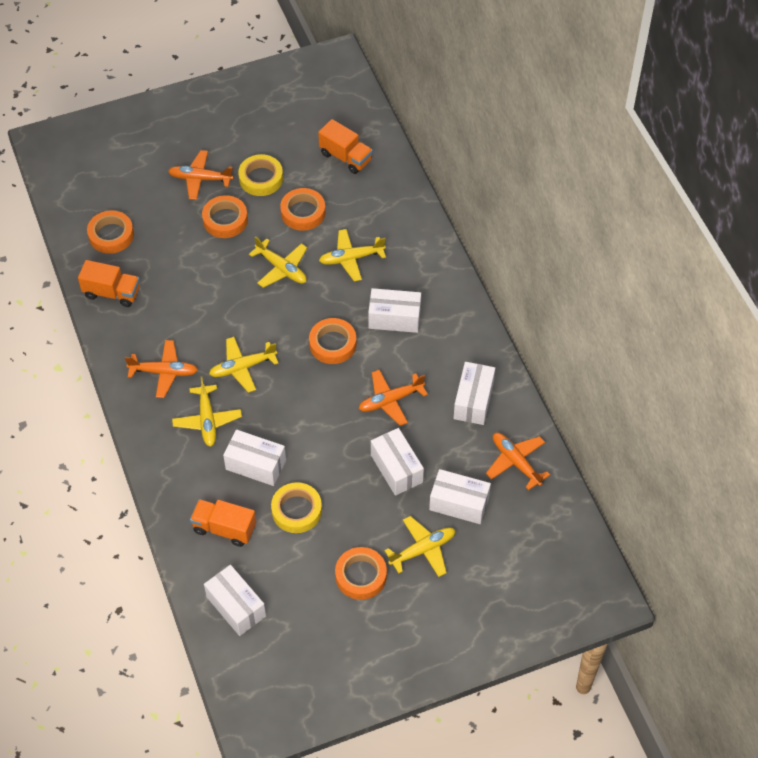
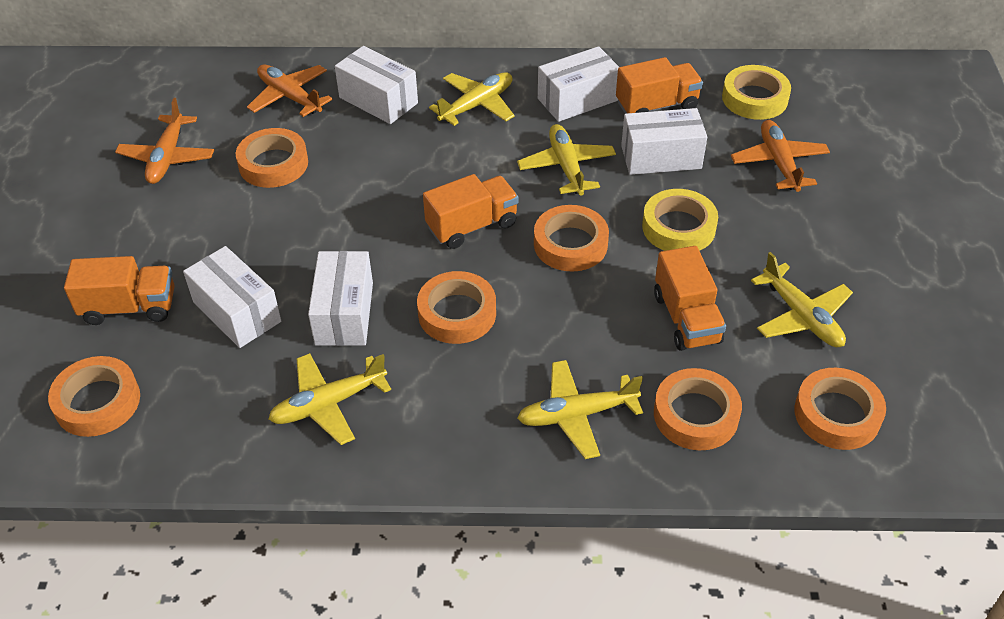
orange plane: 4 -> 3
orange tape: 5 -> 6
orange truck: 3 -> 4
white box: 6 -> 5

